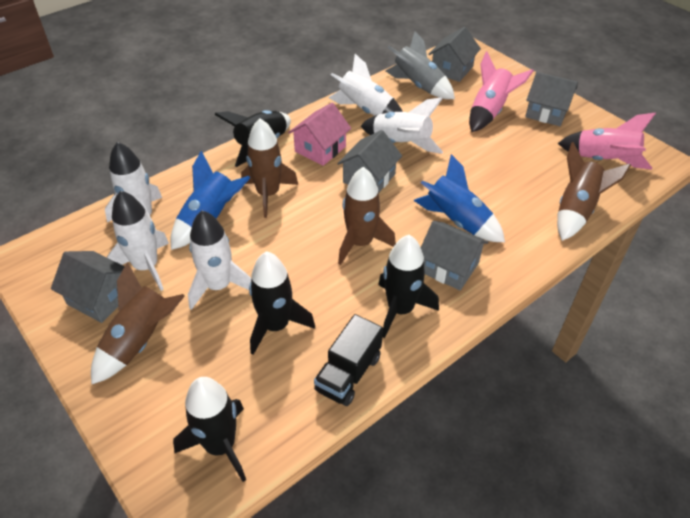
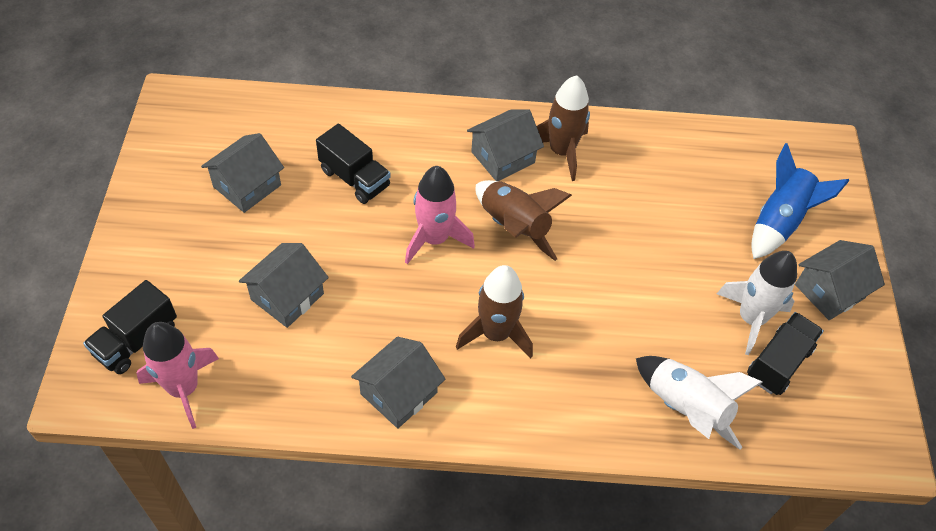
black rocket: 4 -> 0
black truck: 1 -> 3
blue rocket: 2 -> 1
brown rocket: 4 -> 3
grey rocket: 1 -> 0
pink house: 1 -> 0
white rocket: 5 -> 2

